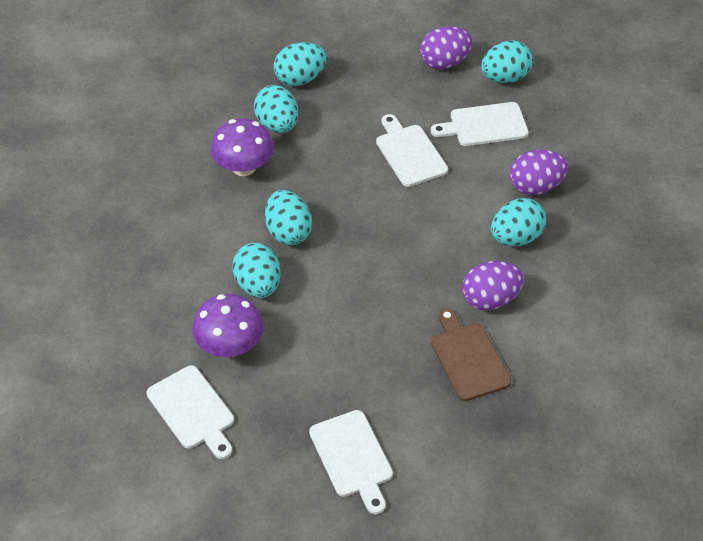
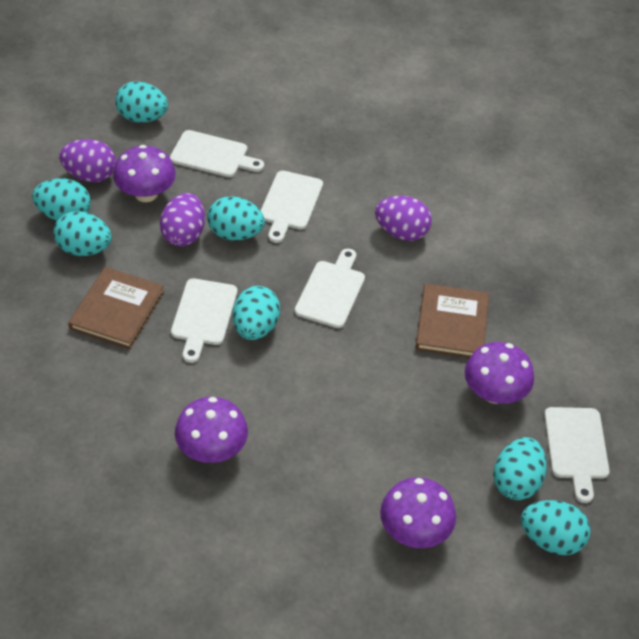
brown book: 0 -> 2
brown cutting board: 1 -> 0
purple mushroom: 2 -> 4
turquoise egg: 6 -> 7
white cutting board: 4 -> 5

